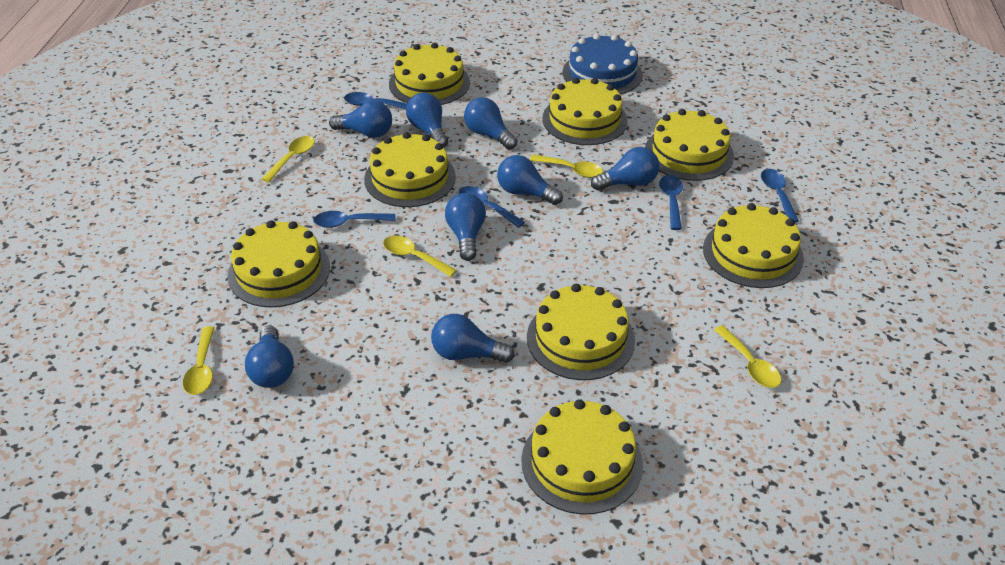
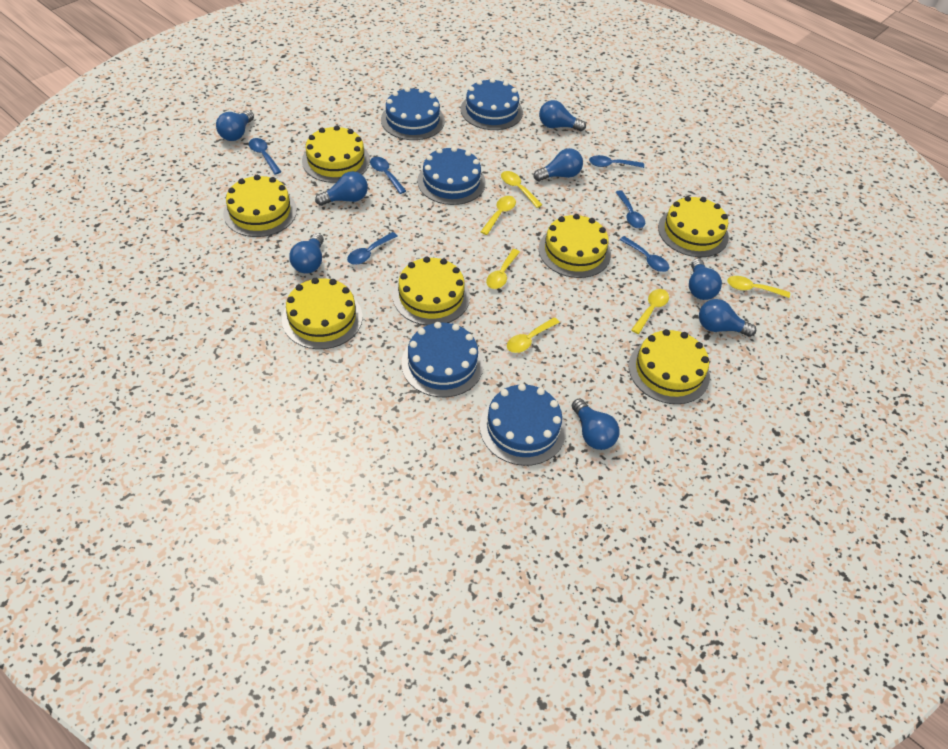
blue cake: 1 -> 5
blue spoon: 5 -> 6
yellow cake: 8 -> 7
yellow spoon: 5 -> 6

